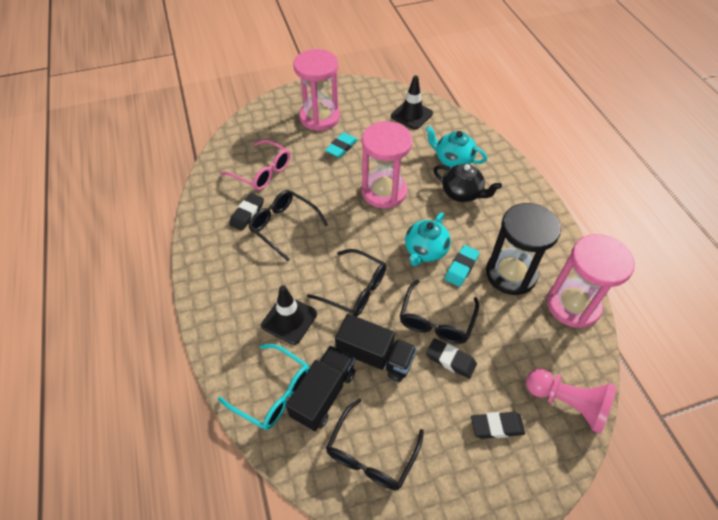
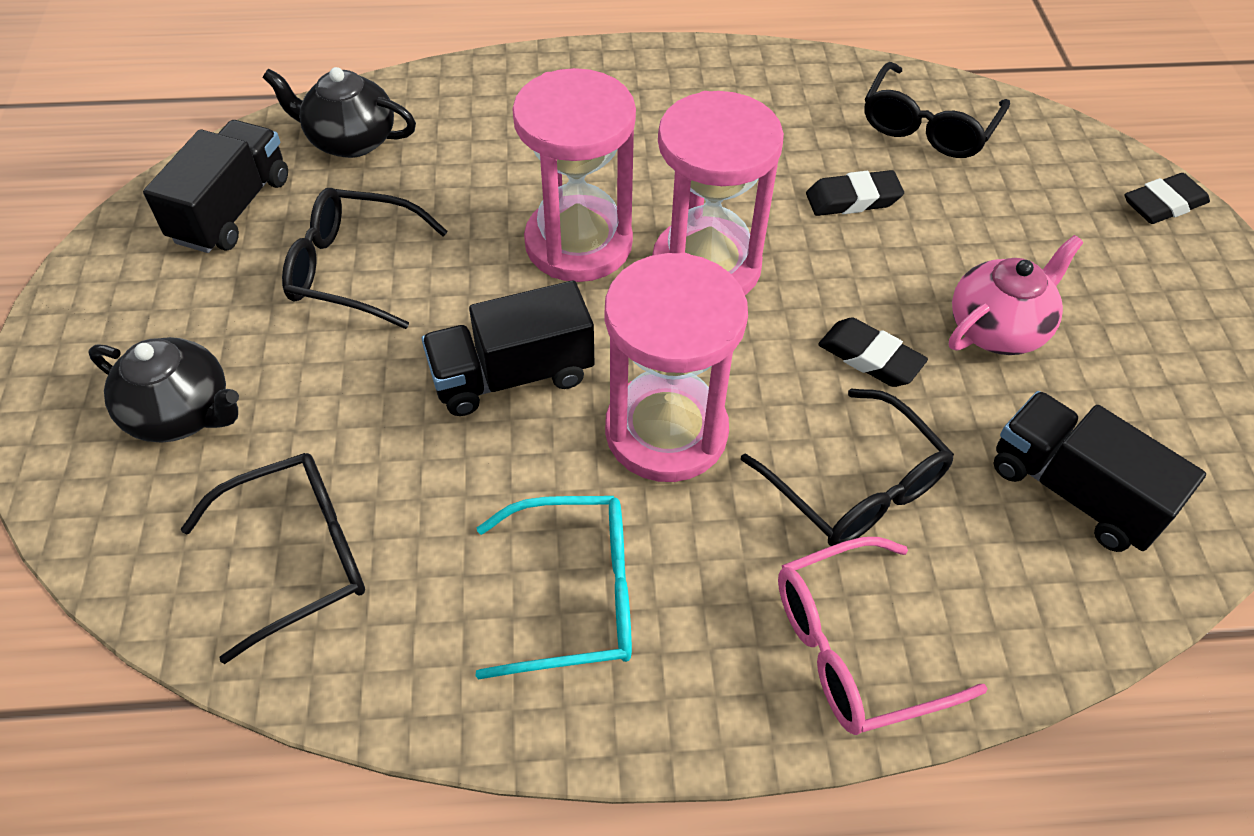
black hourglass: 1 -> 0
black teapot: 1 -> 2
black traffic cone: 2 -> 0
black truck: 2 -> 3
pink pawn: 1 -> 0
pink teapot: 0 -> 1
turquoise eraser: 2 -> 0
turquoise teapot: 2 -> 0

